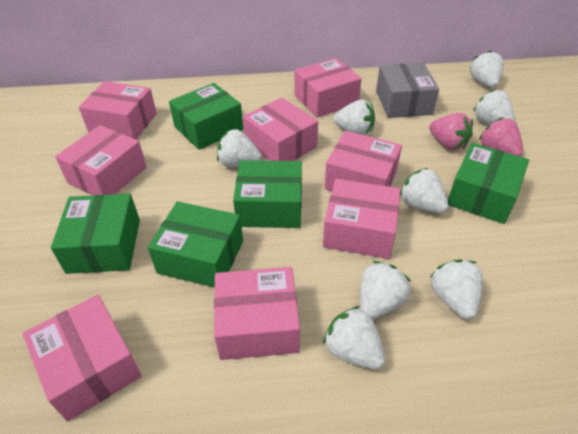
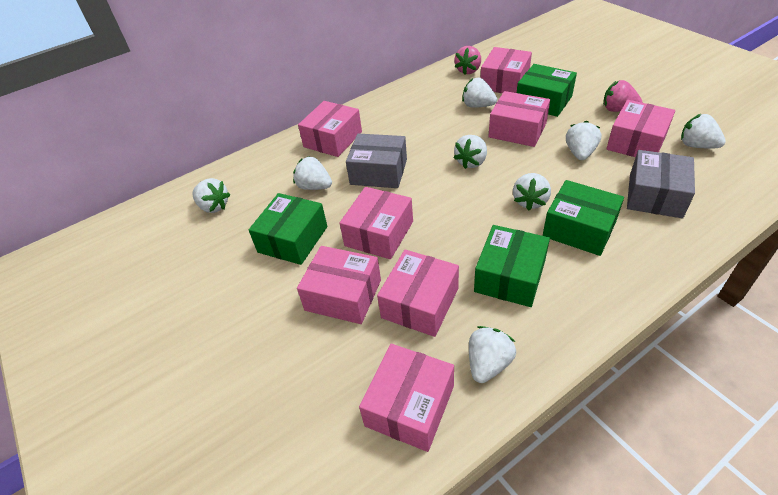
green box: 5 -> 4
grey box: 1 -> 2

